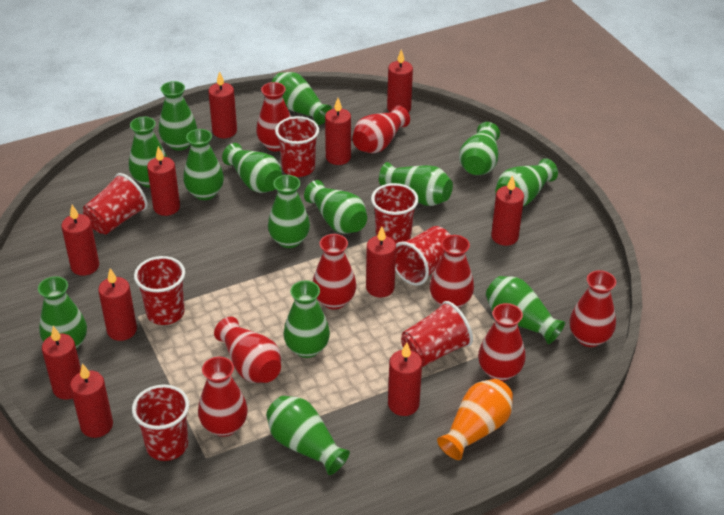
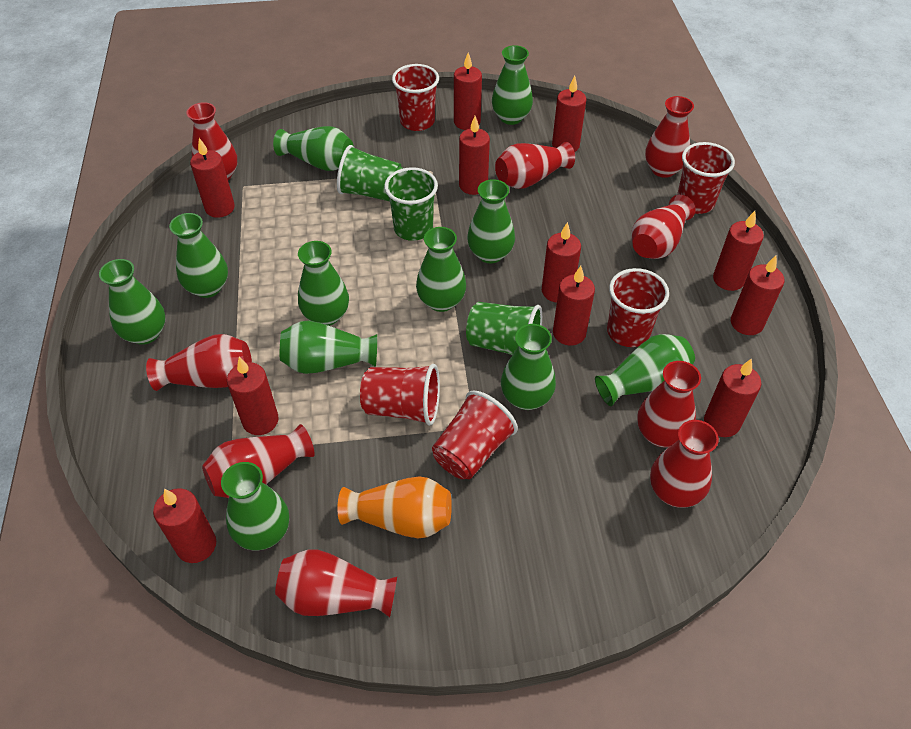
green cup: 0 -> 3
green vase: 14 -> 11
red cup: 7 -> 5
red vase: 8 -> 9

